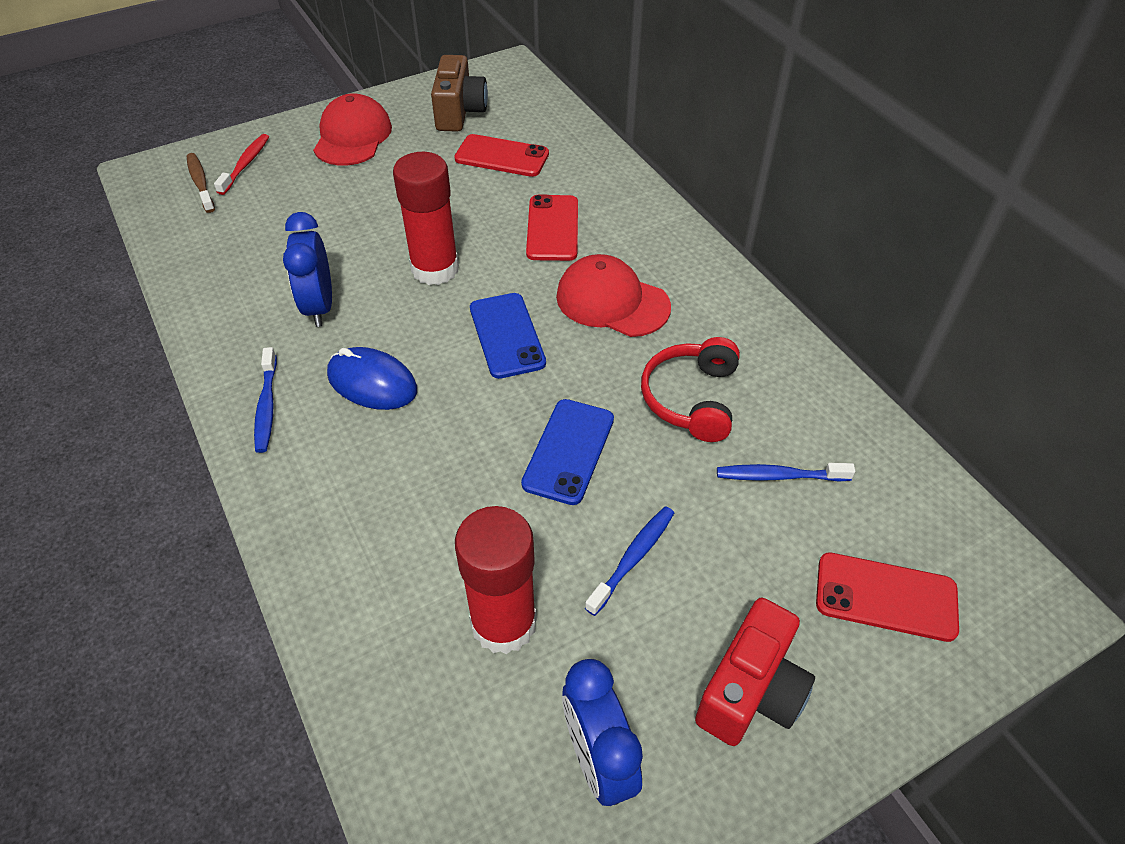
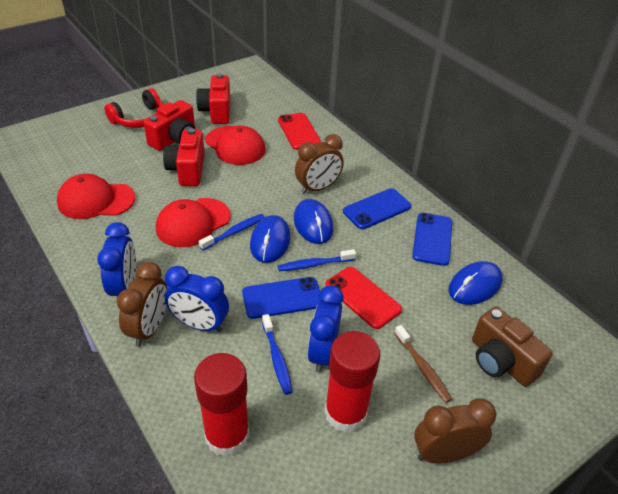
blue clock: 2 -> 3
blue mouse: 1 -> 3
blue phone: 2 -> 3
brown clock: 0 -> 3
red camera: 1 -> 3
red cap: 2 -> 3
red phone: 3 -> 2
red toothbrush: 1 -> 0

